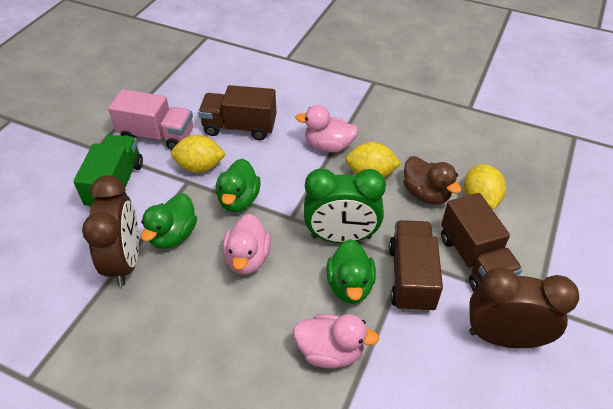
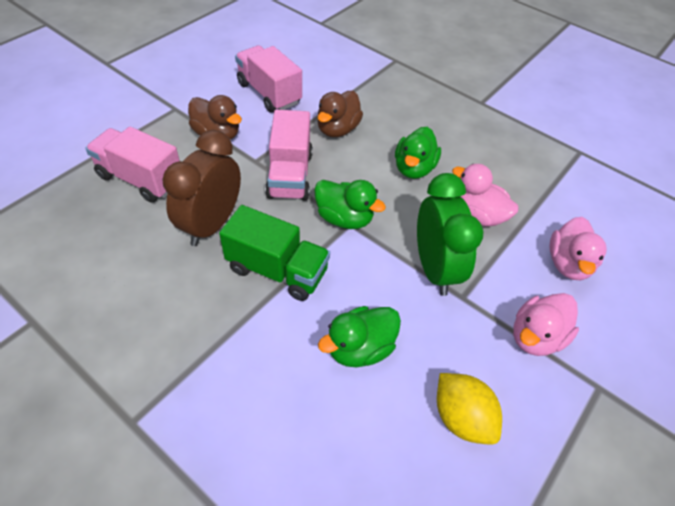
brown clock: 2 -> 1
brown duck: 1 -> 2
brown truck: 3 -> 0
pink truck: 1 -> 3
yellow lemon: 3 -> 1

